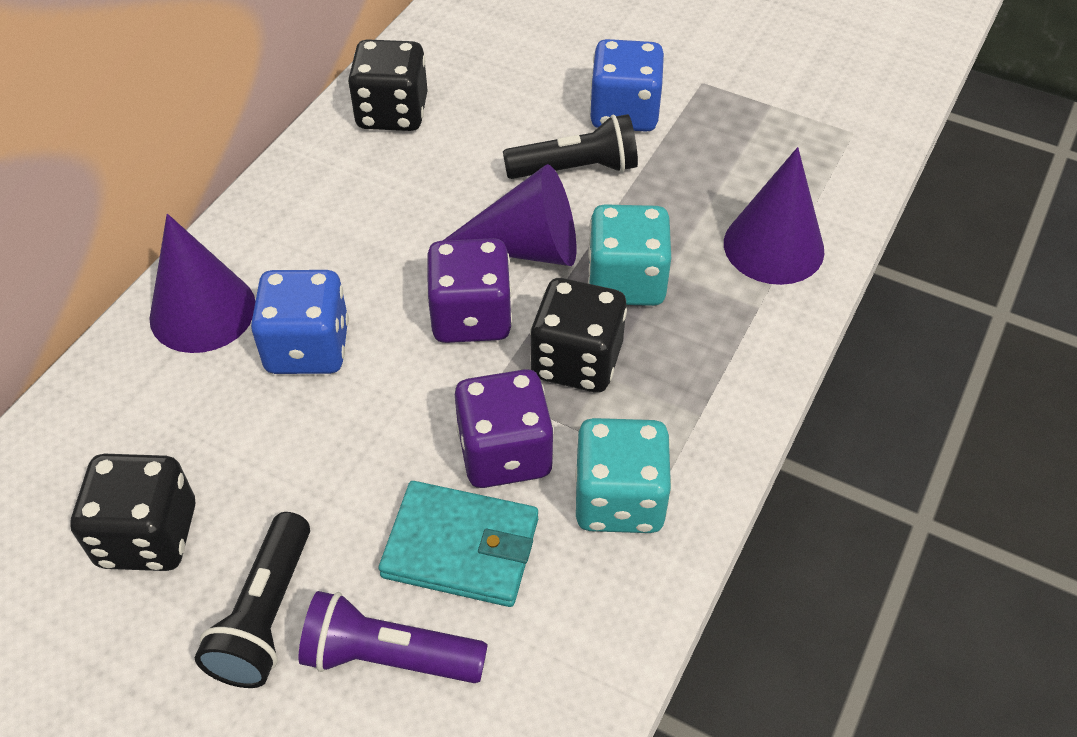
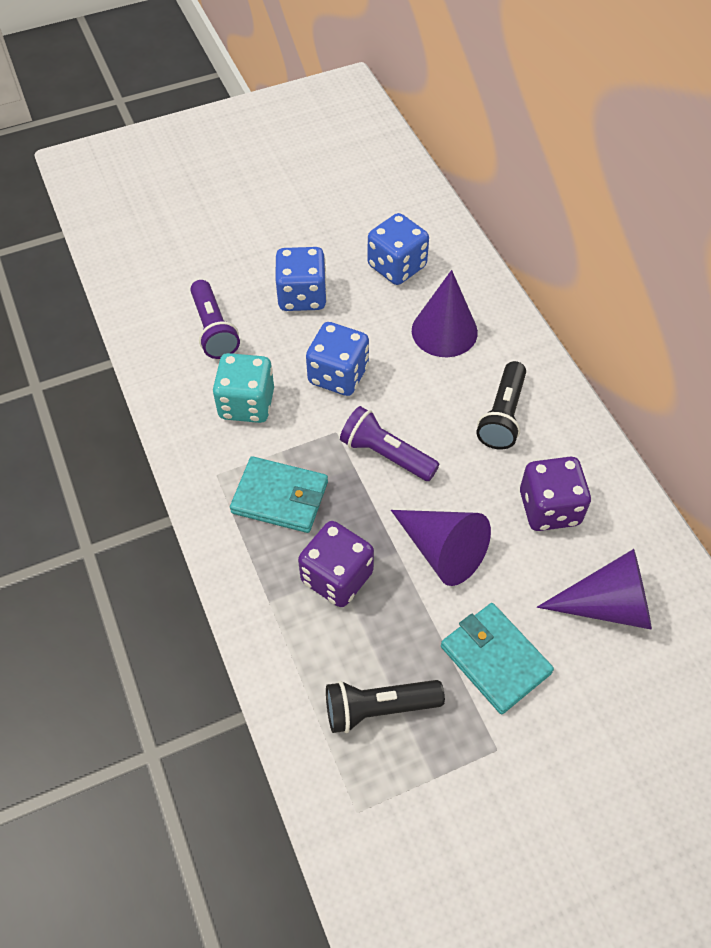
black dice: 3 -> 0
blue dice: 2 -> 3
purple flashlight: 1 -> 2
turquoise dice: 2 -> 1
turquoise wallet: 1 -> 2

